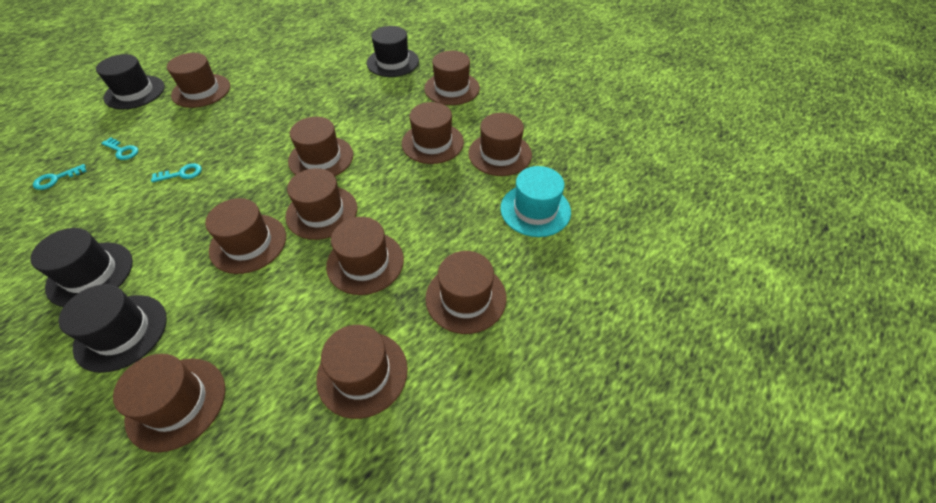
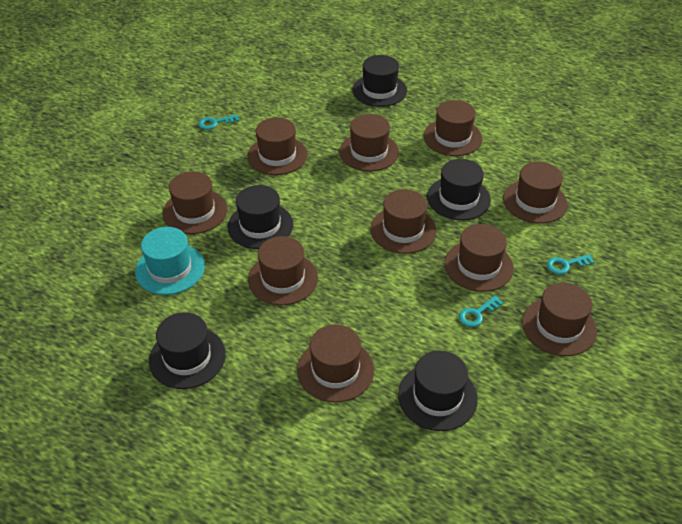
black hat: 4 -> 5
brown hat: 11 -> 10

